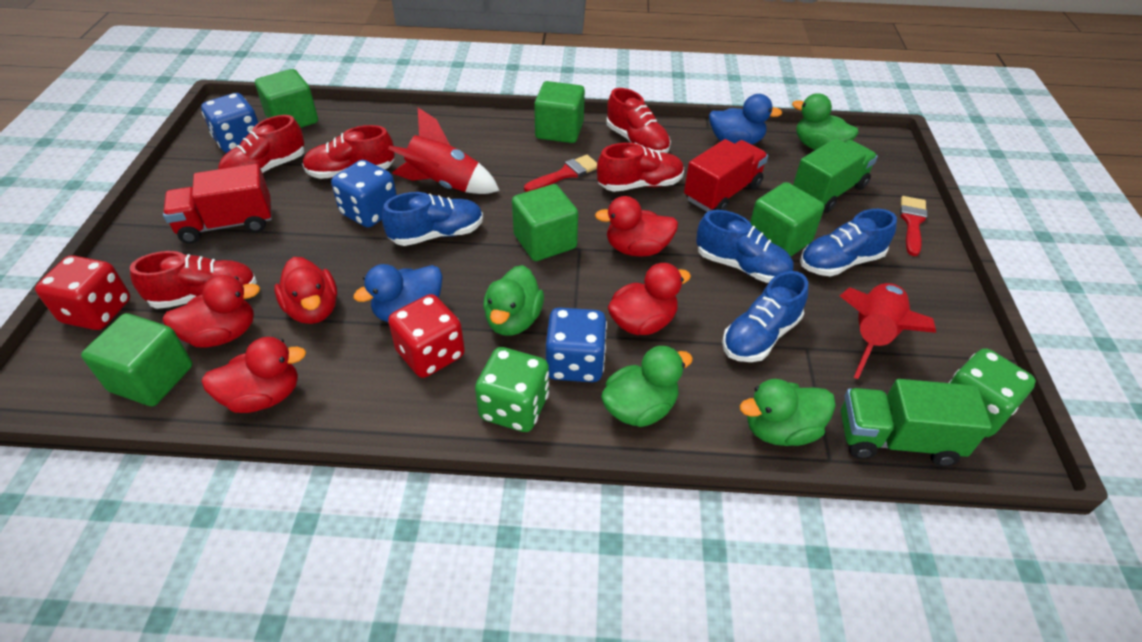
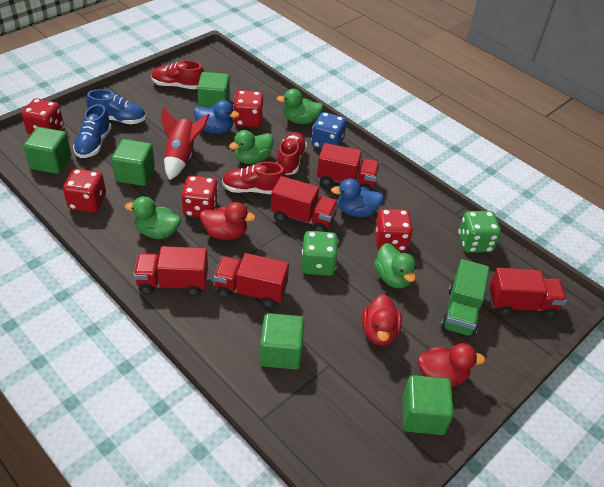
blue dice: 3 -> 1
blue shoe: 4 -> 2
green truck: 2 -> 1
red brush: 2 -> 0
red dice: 2 -> 5
red duck: 5 -> 3
red rocket: 2 -> 1
red shoe: 5 -> 3
red truck: 2 -> 5

